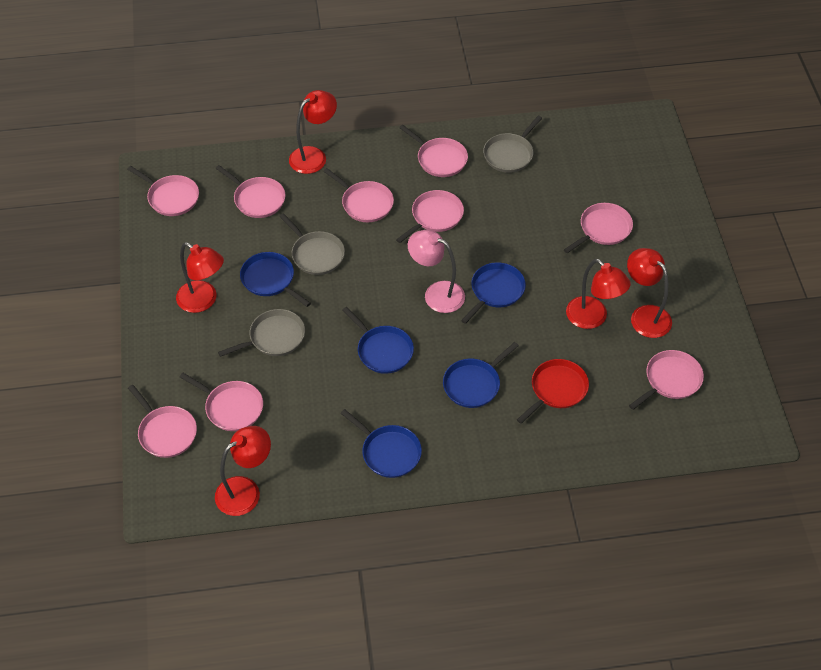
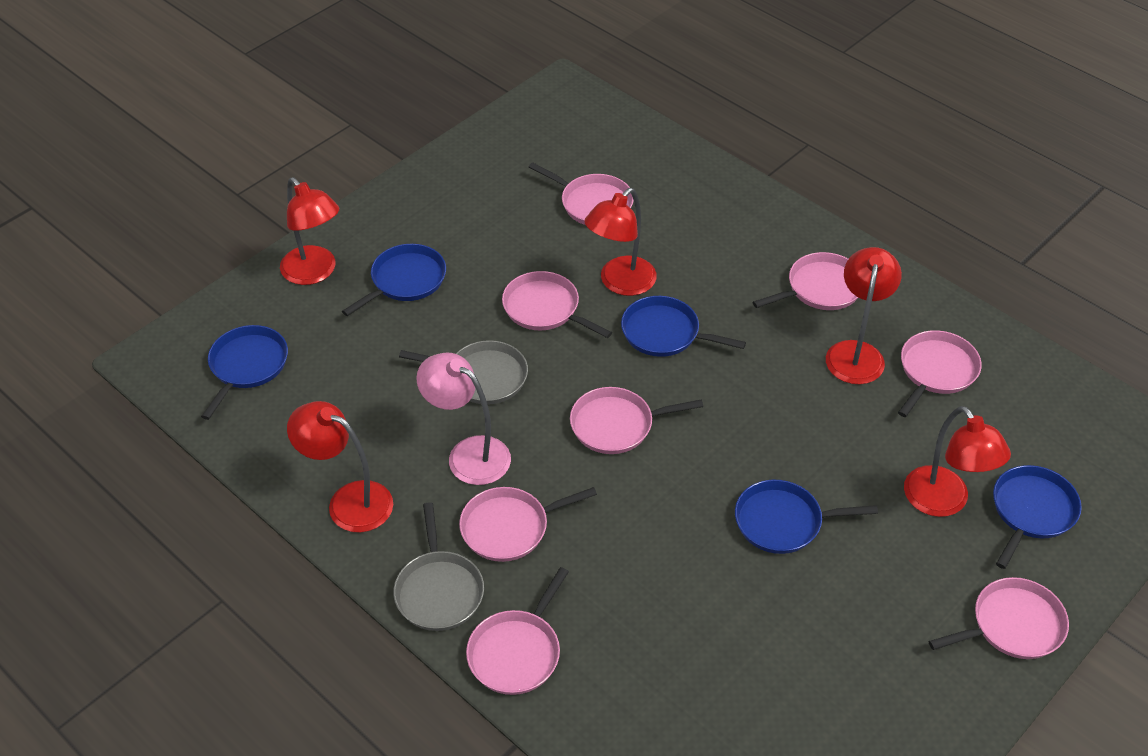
grey pan: 3 -> 2
pink pan: 9 -> 8
red pan: 1 -> 0

